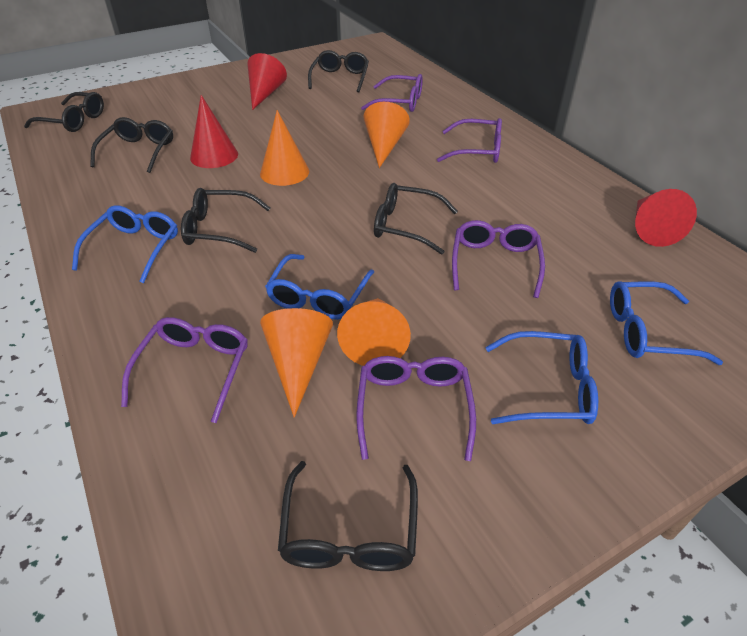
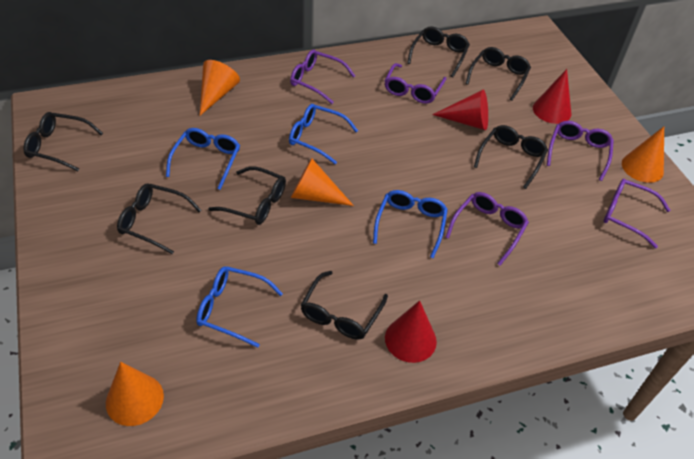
black glasses: 6 -> 7

